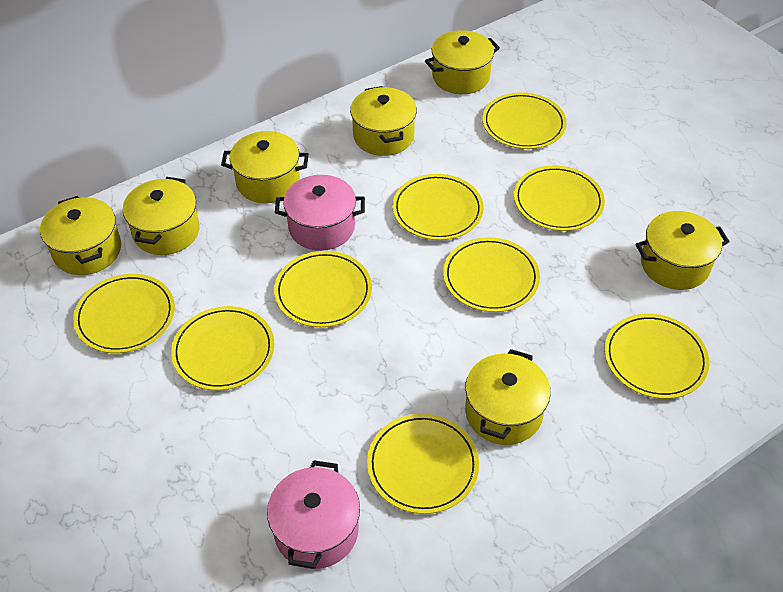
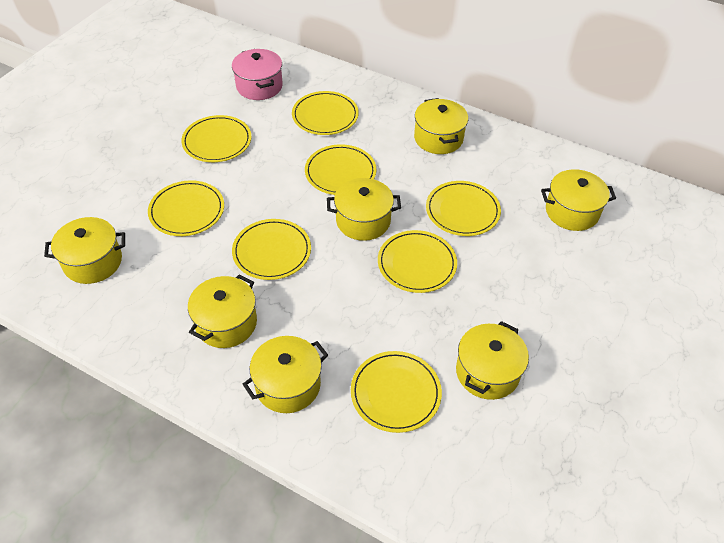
pink pot: 2 -> 1
yellow plate: 9 -> 8

